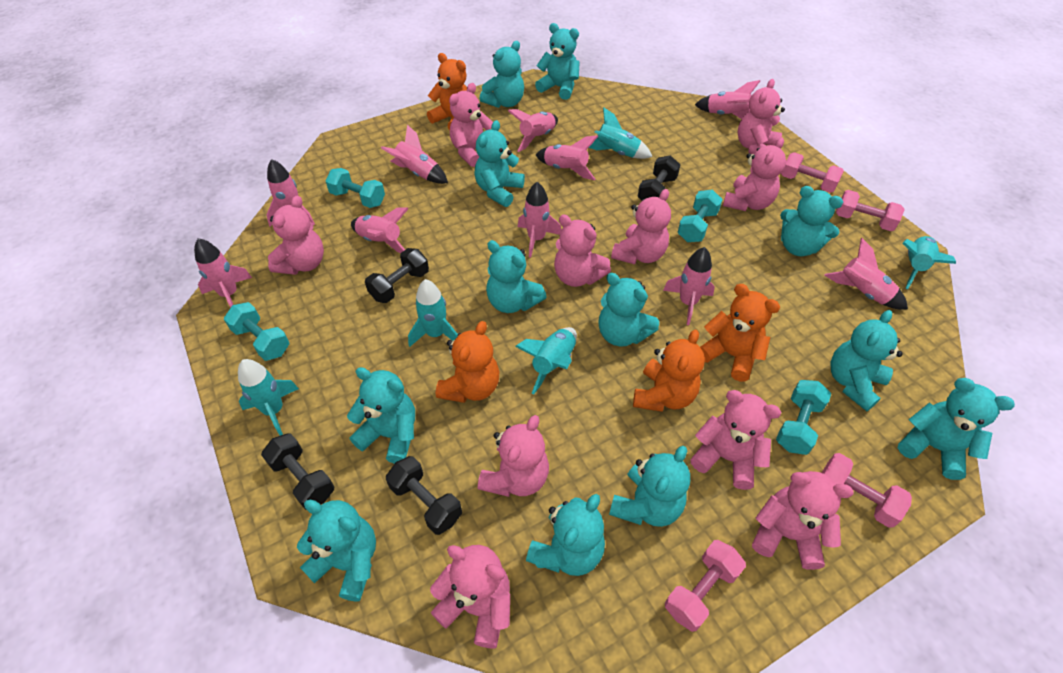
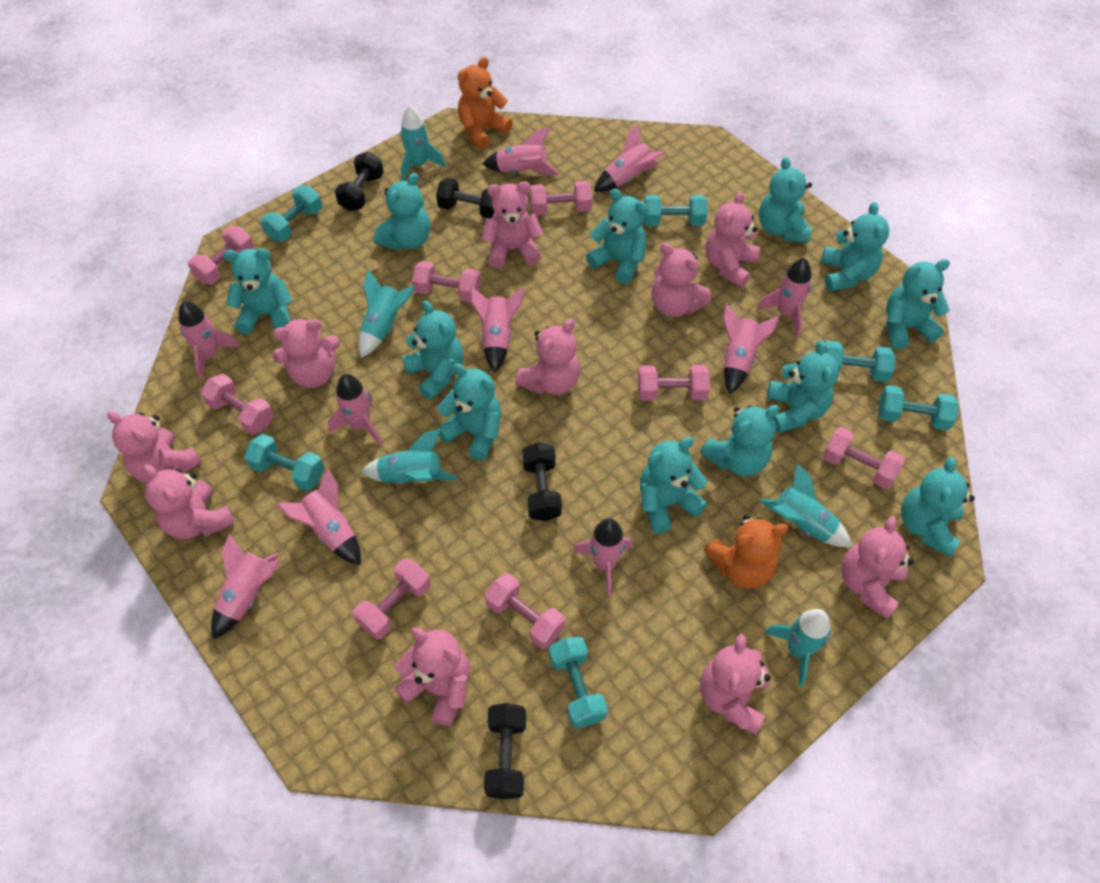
orange teddy bear: 4 -> 2
pink dumbbell: 4 -> 8
turquoise dumbbell: 4 -> 6

